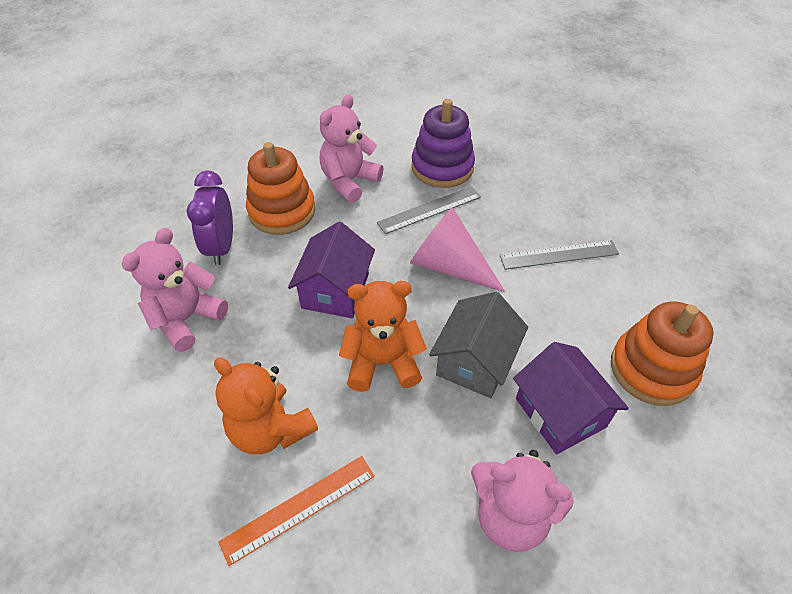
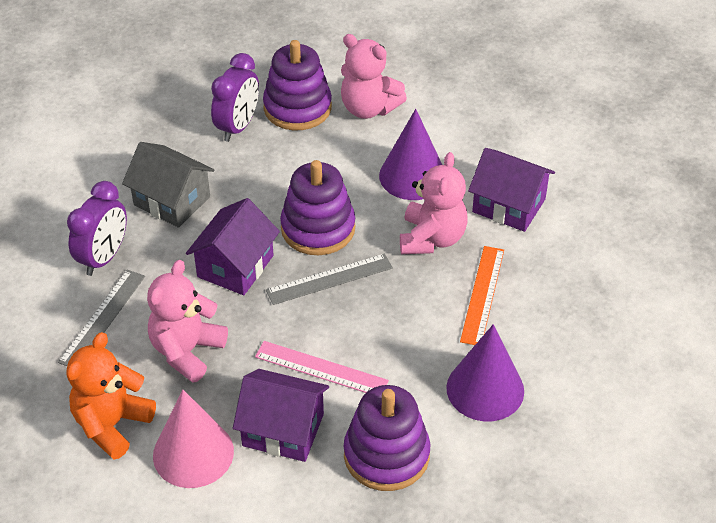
orange stacking toy: 2 -> 0
orange teddy bear: 2 -> 1
pink ruler: 0 -> 1
purple clock: 1 -> 2
purple cone: 0 -> 2
purple house: 2 -> 3
purple stacking toy: 1 -> 3

